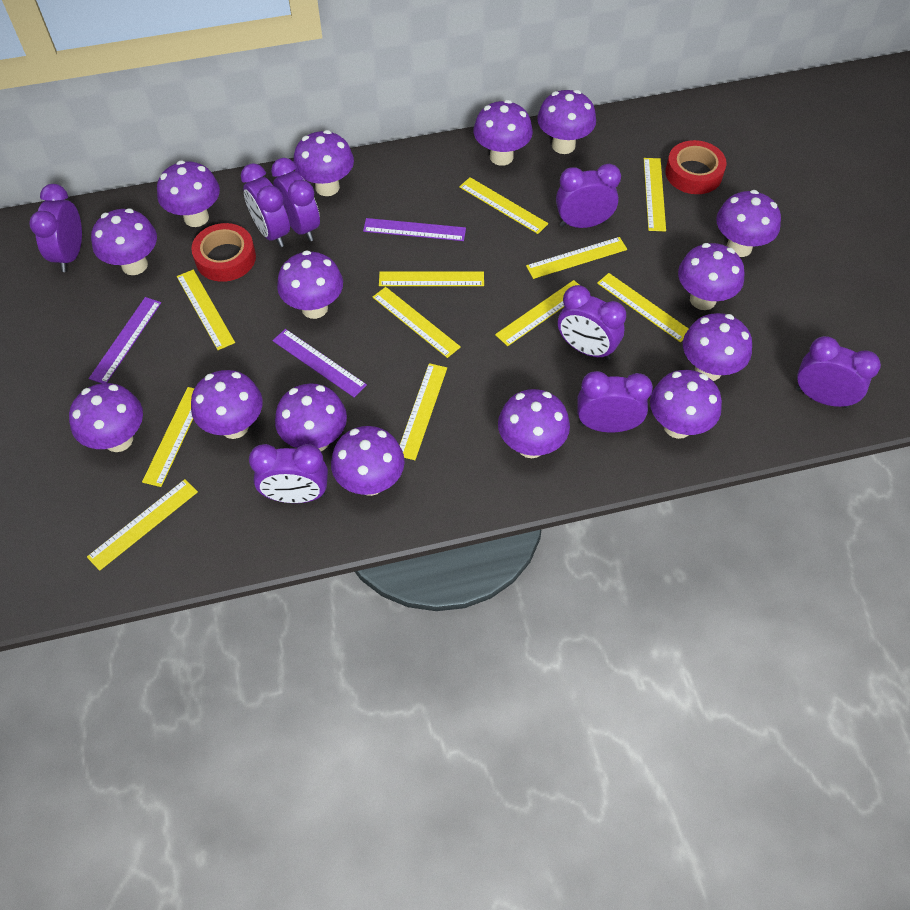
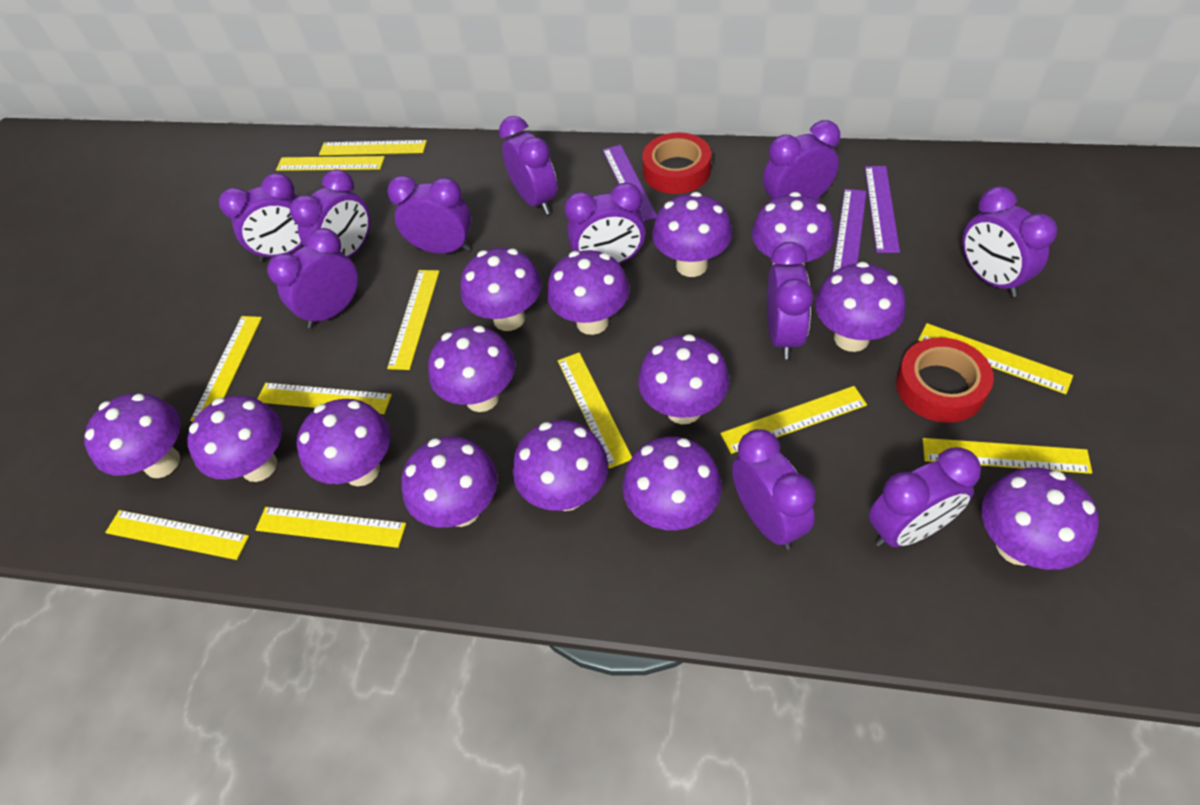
purple clock: 8 -> 11
purple mushroom: 15 -> 14

